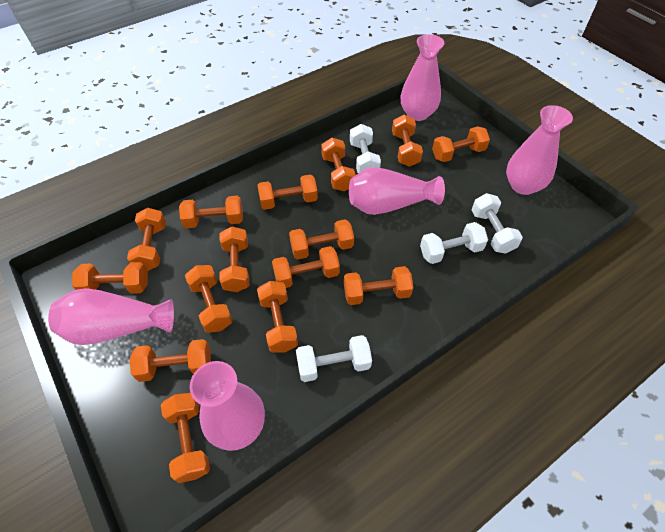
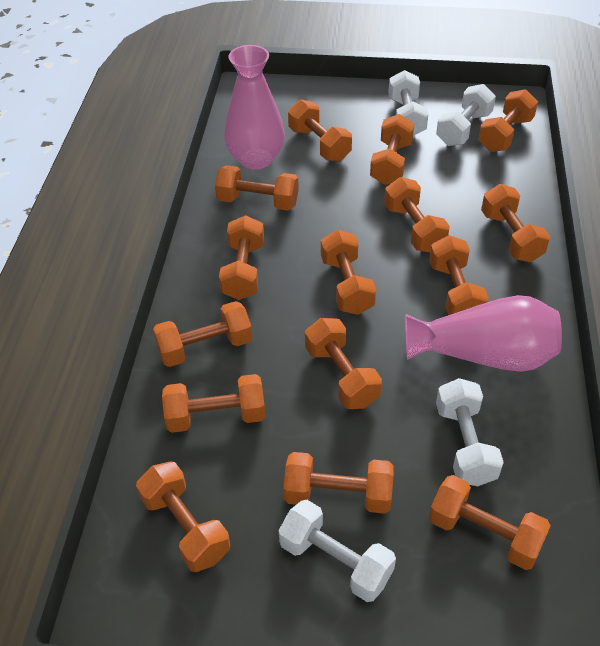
pink vase: 5 -> 2

